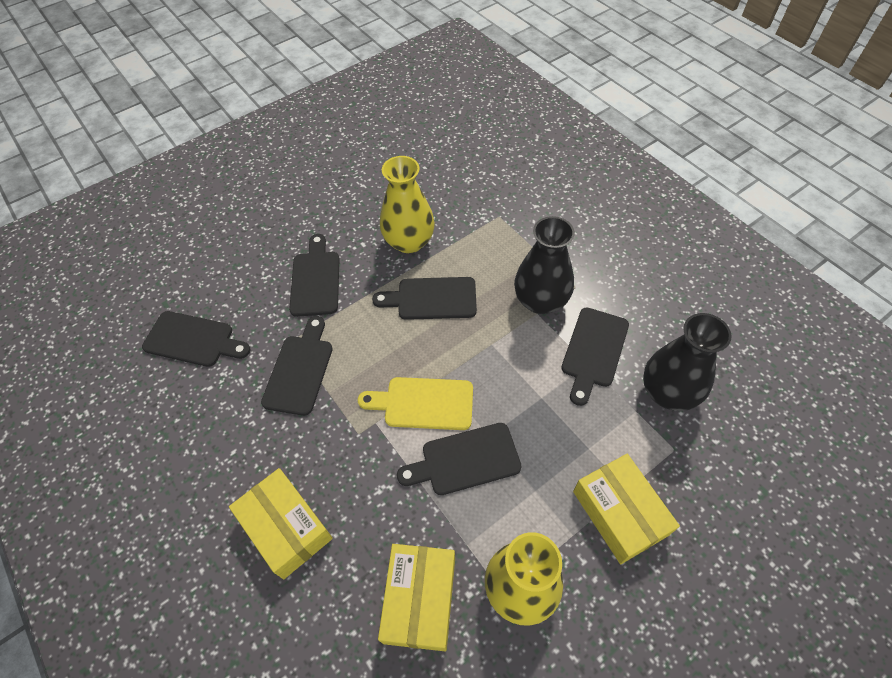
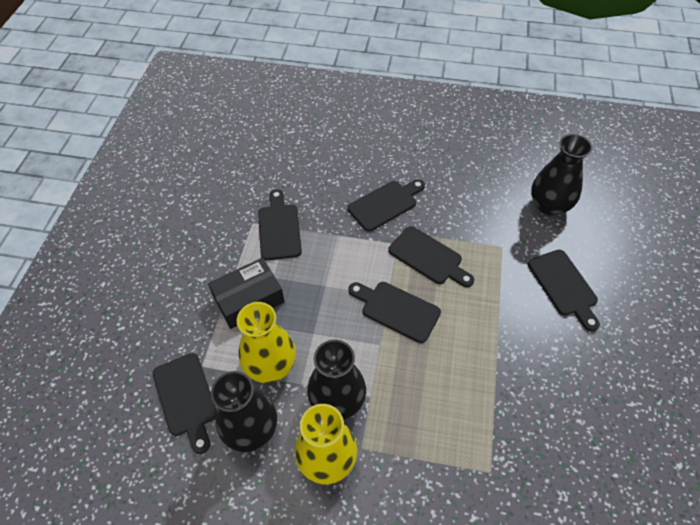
black box: 0 -> 1
black vase: 2 -> 3
yellow box: 3 -> 0
yellow cutting board: 1 -> 0

